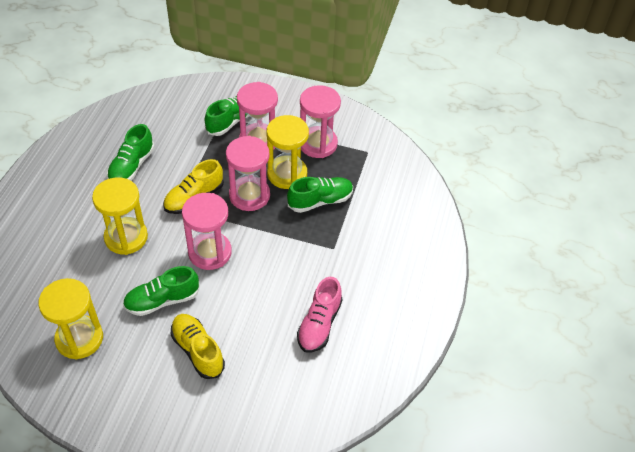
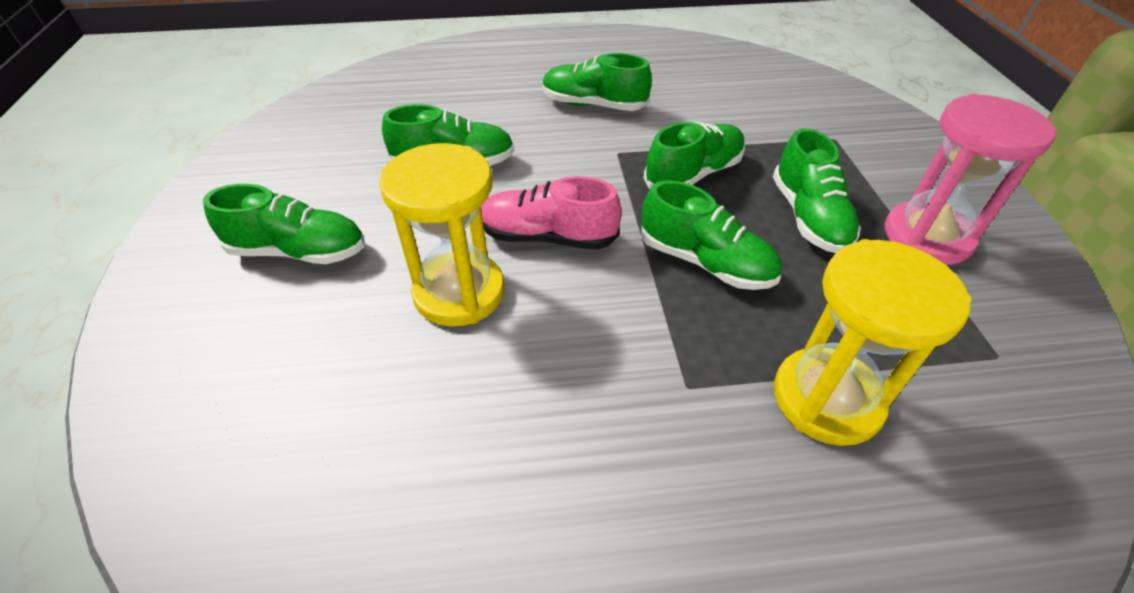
green shoe: 4 -> 6
pink hourglass: 4 -> 1
yellow hourglass: 3 -> 2
yellow shoe: 2 -> 0

